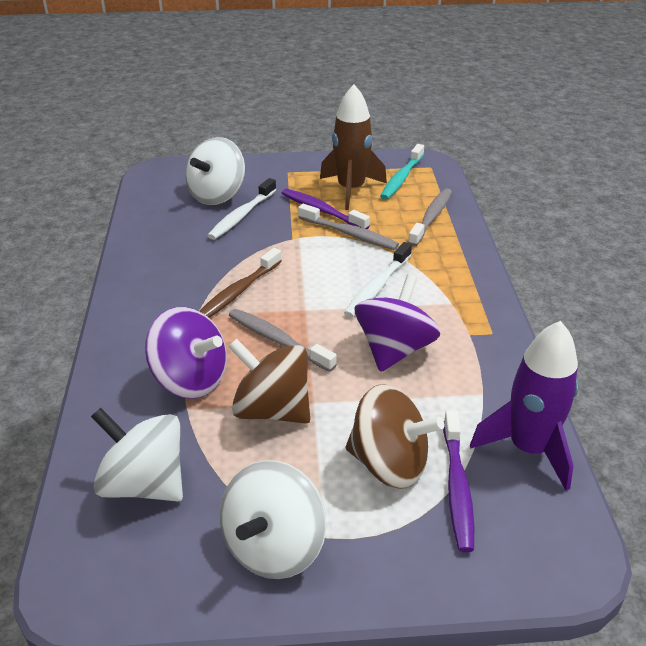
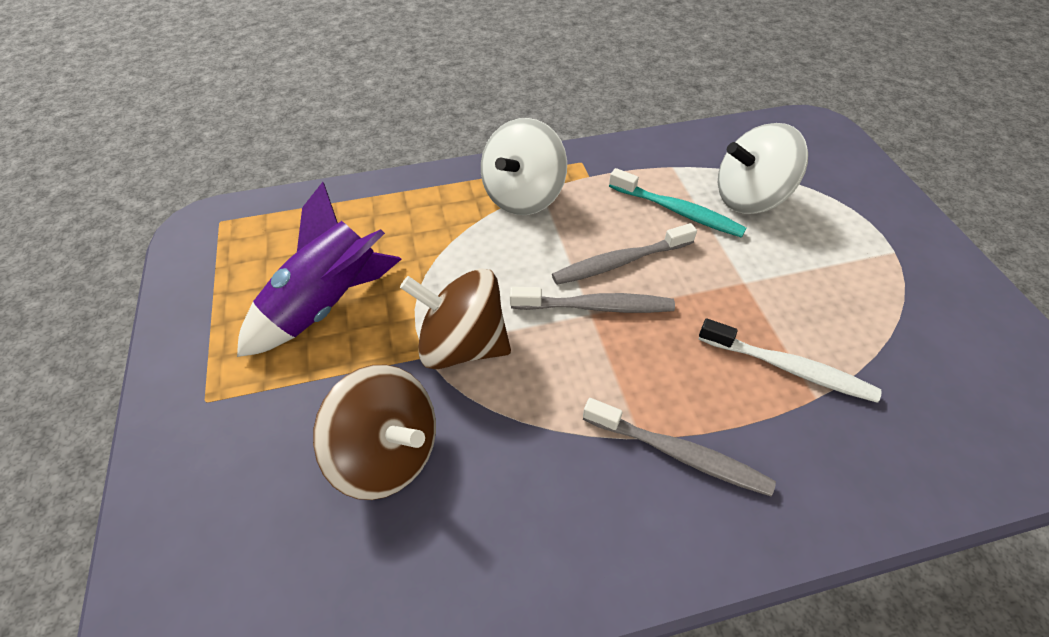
brown rocket: 1 -> 0
brown toothbrush: 1 -> 0
purple spinning top: 2 -> 0
purple toothbrush: 2 -> 0
white spinning top: 3 -> 2
white toothbrush: 2 -> 1

